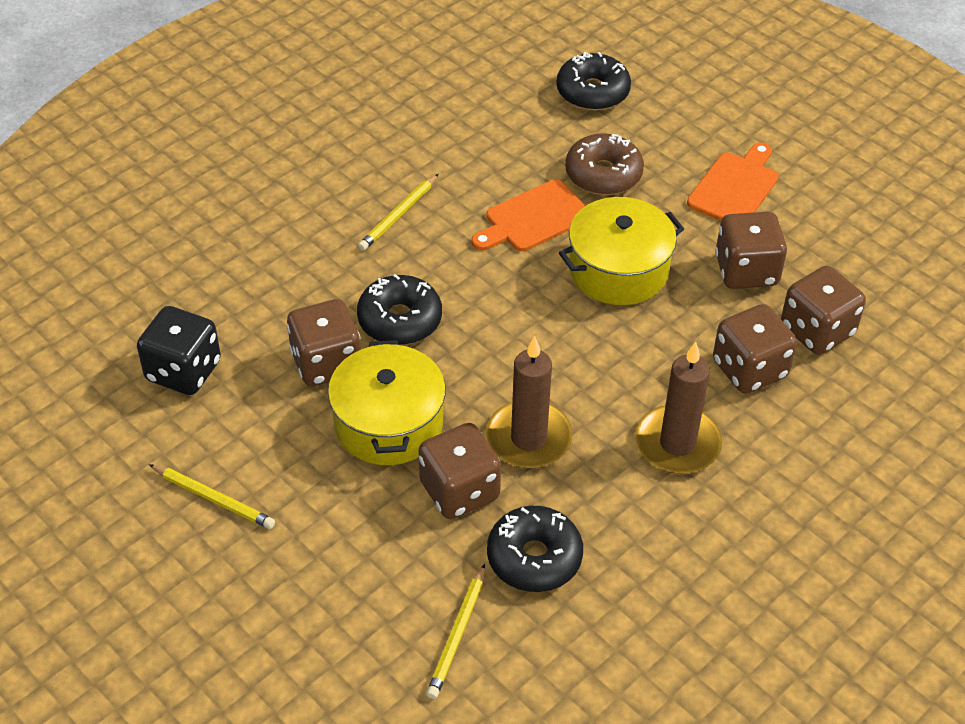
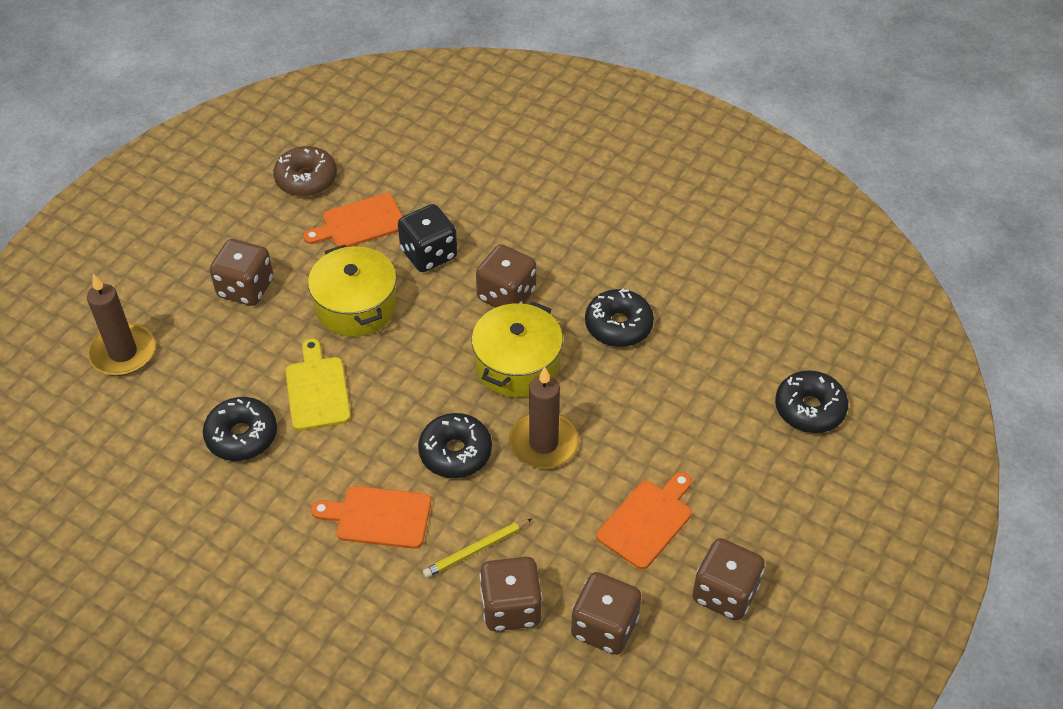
black donut: 3 -> 4
orange cutting board: 2 -> 3
yellow cutting board: 0 -> 1
yellow pencil: 3 -> 1

